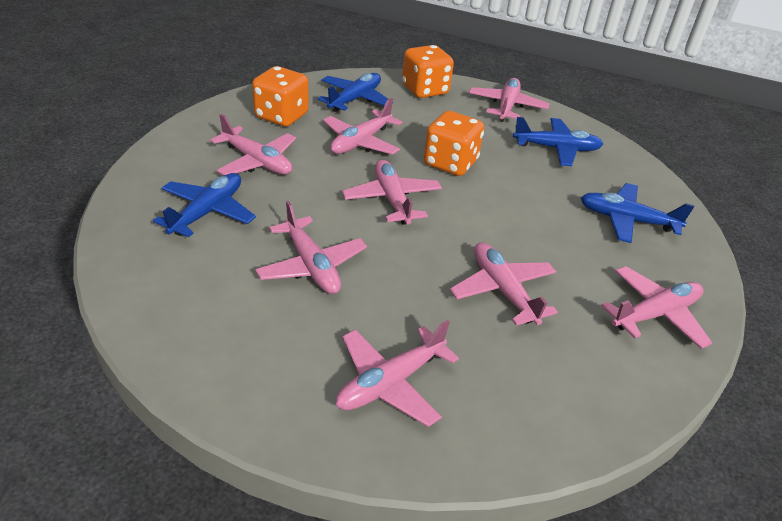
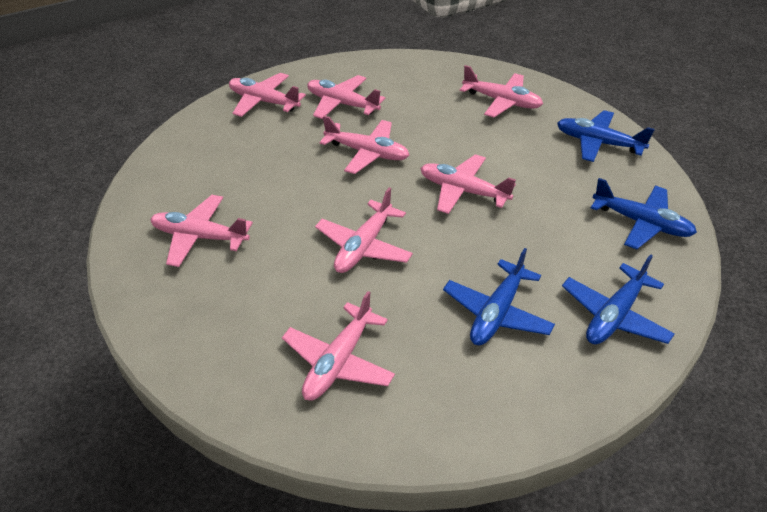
orange dice: 3 -> 0

